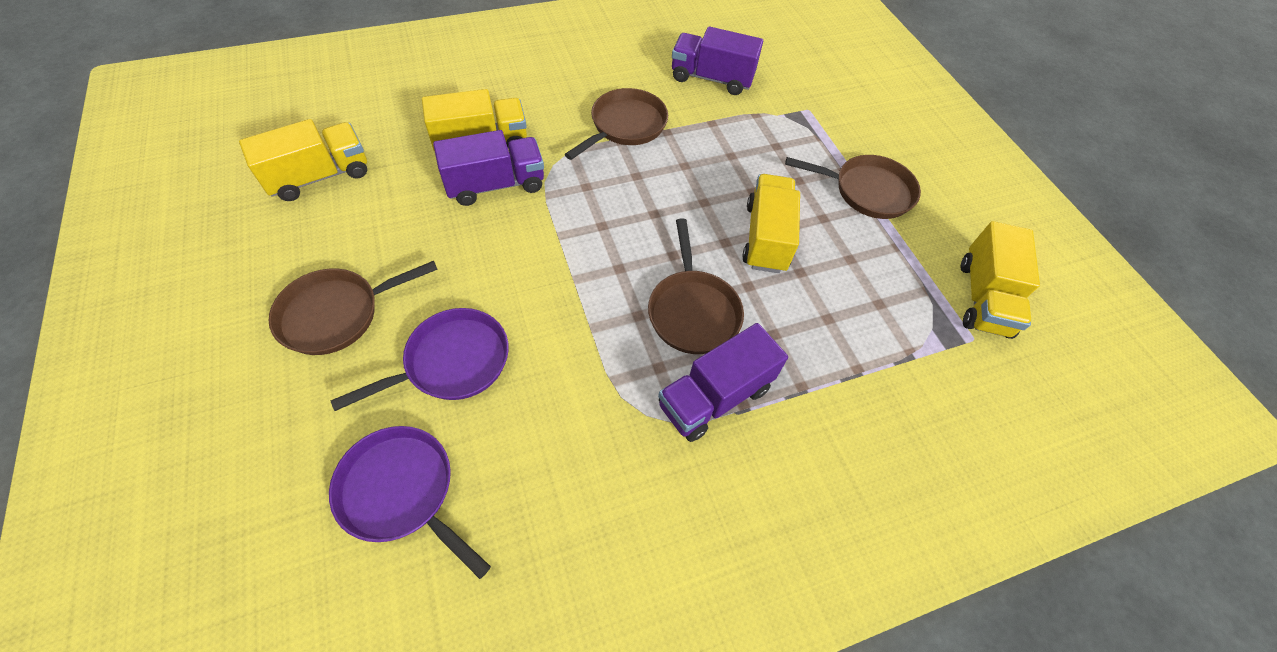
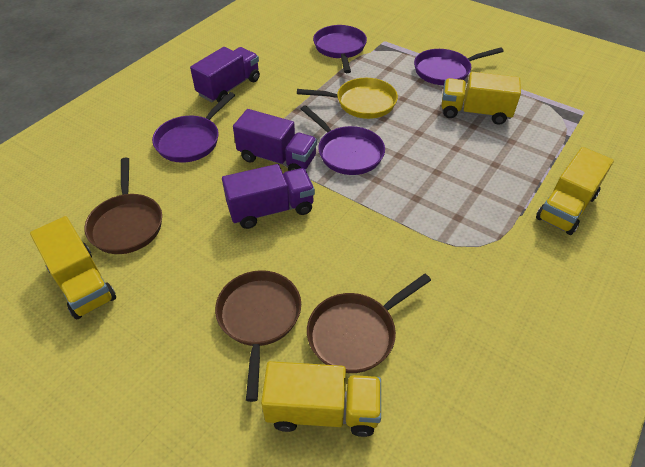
brown pan: 4 -> 3
purple pan: 2 -> 4
yellow pan: 0 -> 1

